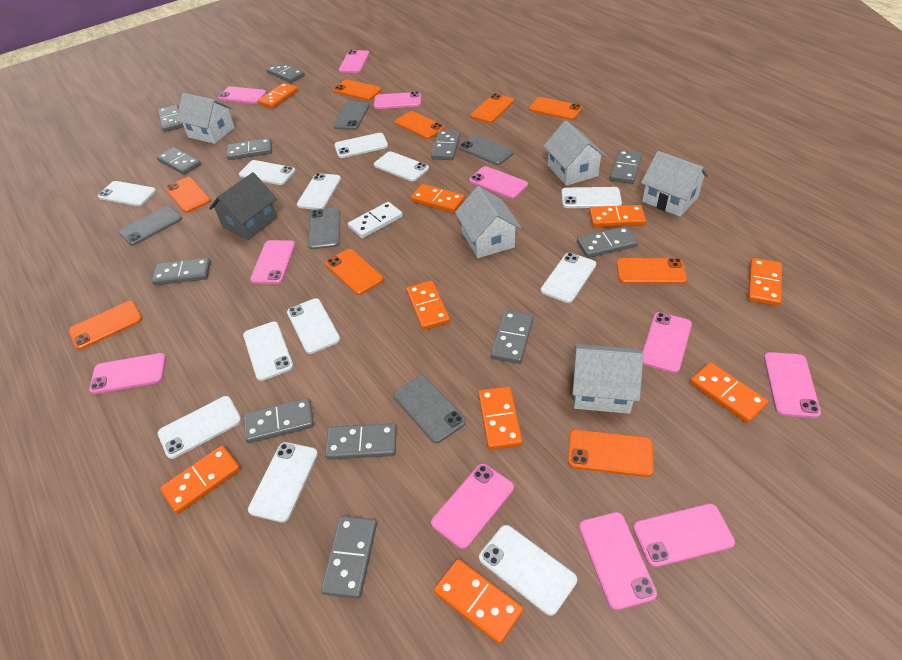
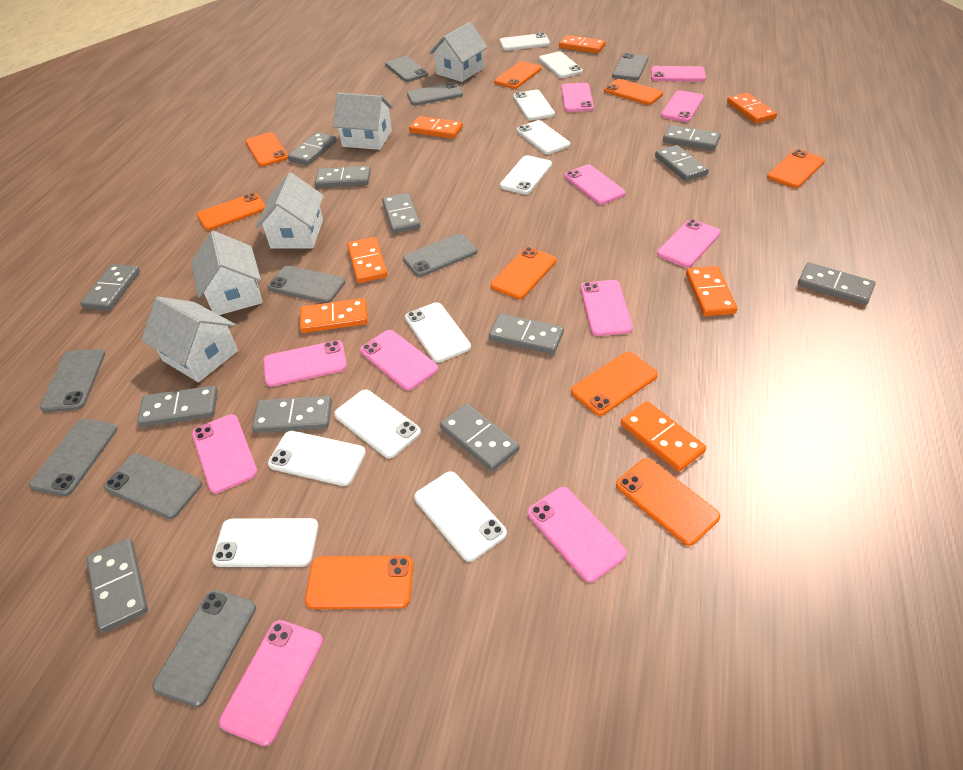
grey house: 1 -> 0
grey phone: 5 -> 9
orange domino: 9 -> 7
white domino: 1 -> 0
white phone: 12 -> 10

